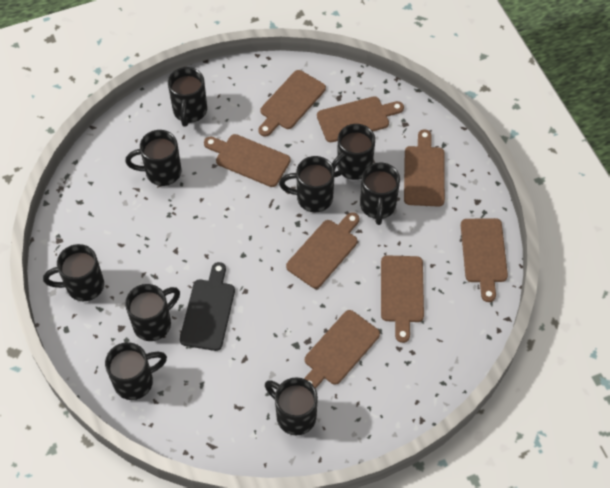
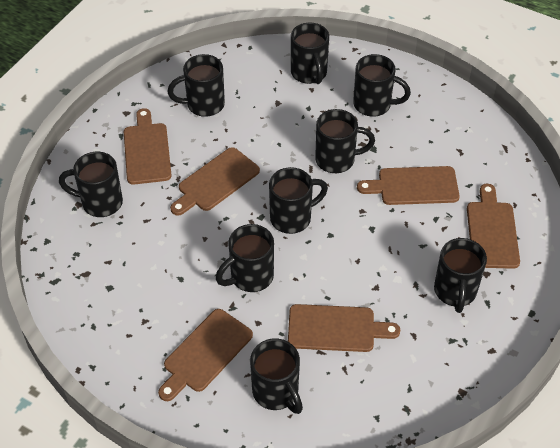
black cutting board: 1 -> 0
brown cutting board: 8 -> 6

